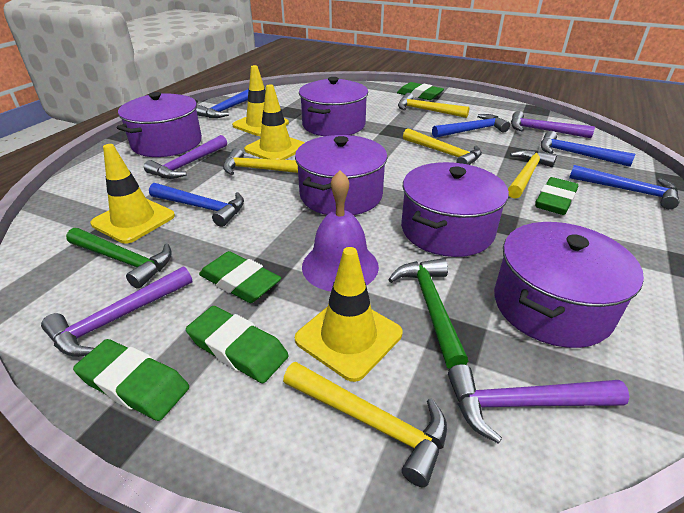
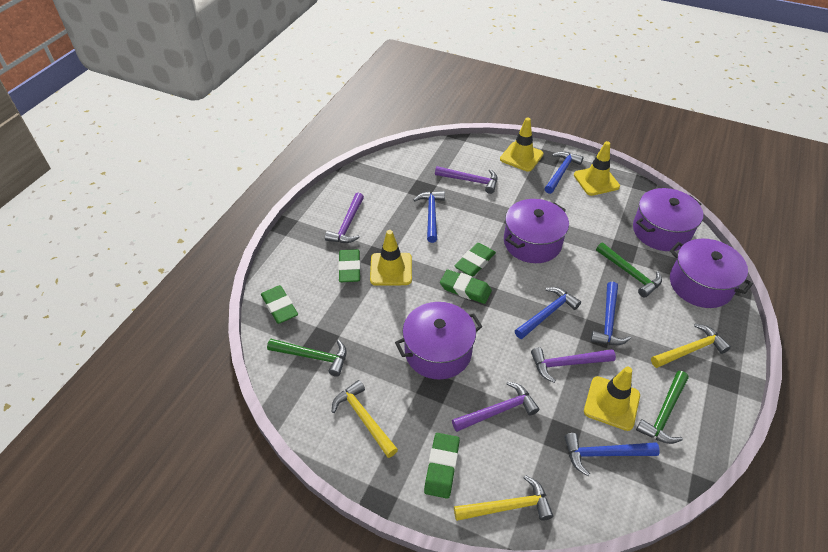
green hammer: 2 -> 3
purple bell: 1 -> 0
purple pot: 5 -> 4
yellow hammer: 5 -> 3

